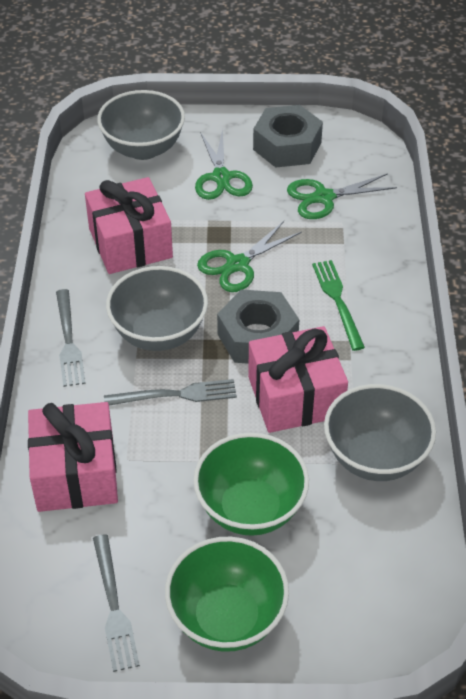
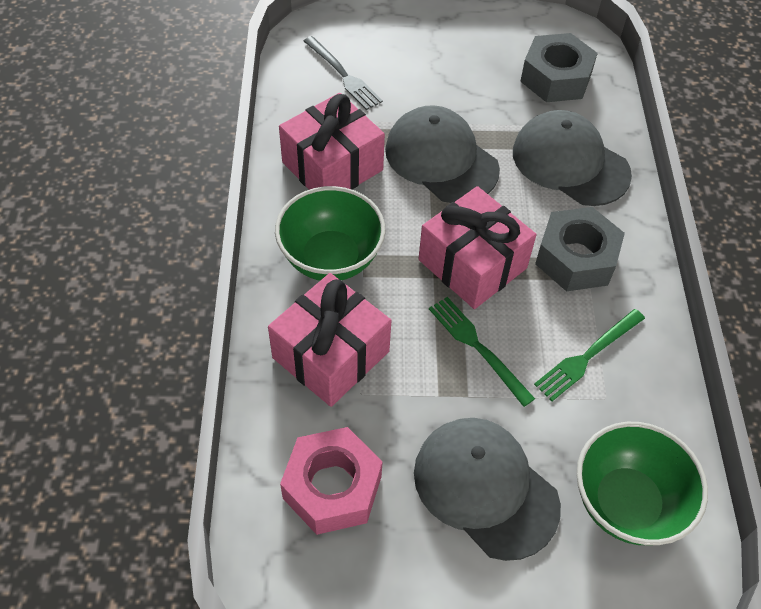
green fork: 1 -> 2
green scissors: 3 -> 0
grey bowl: 3 -> 0
grey cap: 0 -> 3
grey fork: 3 -> 1
pink nut: 0 -> 1

